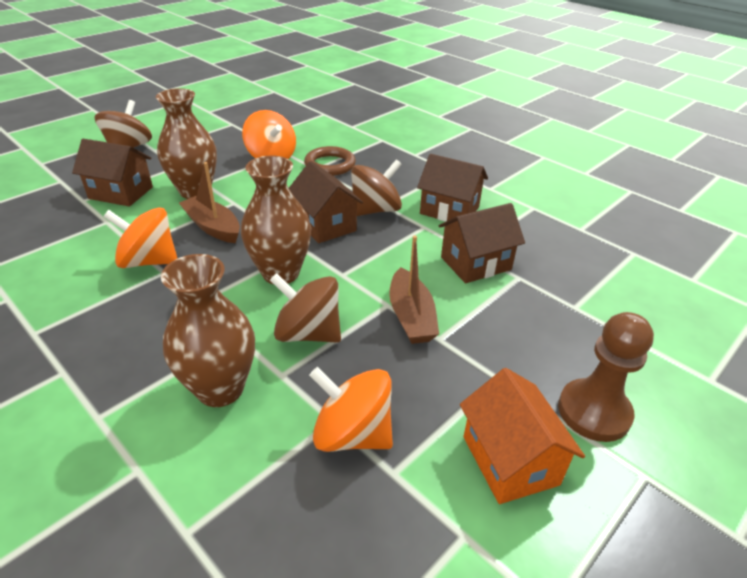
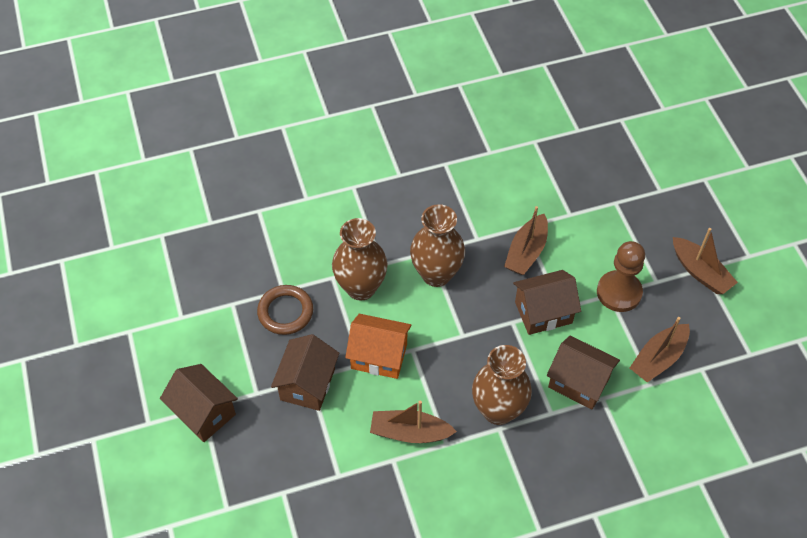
brown boat: 2 -> 4
brown spinning top: 3 -> 0
orange spinning top: 3 -> 0

